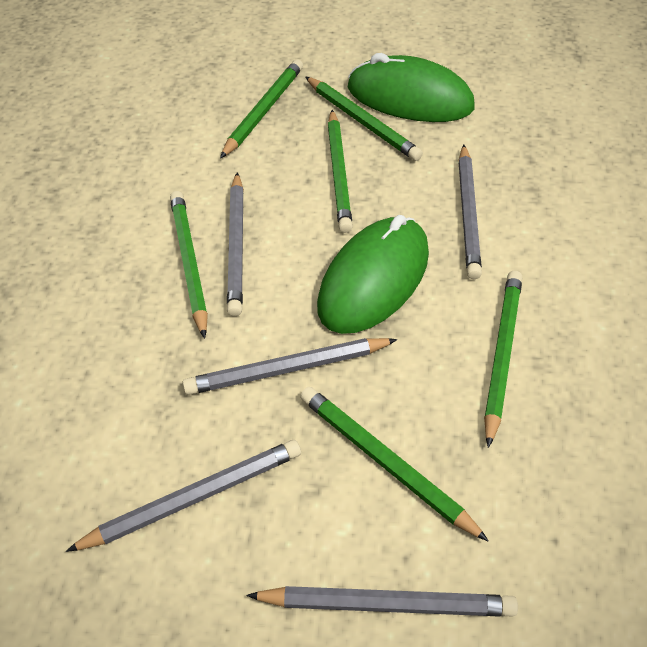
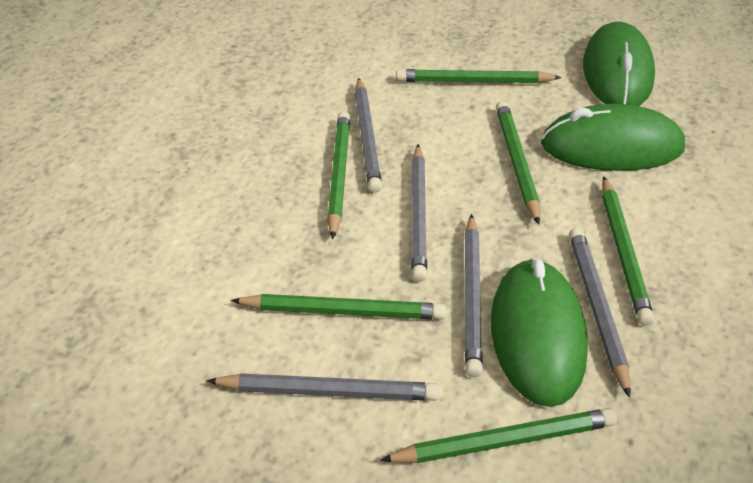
green mouse: 2 -> 3

